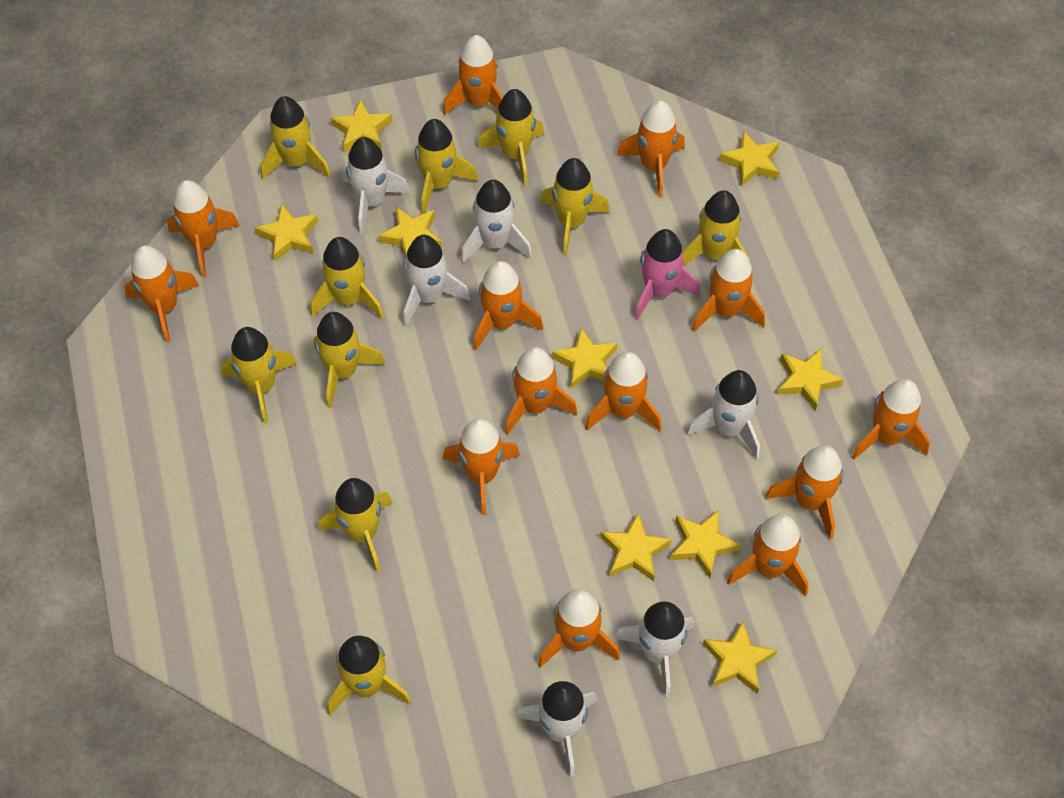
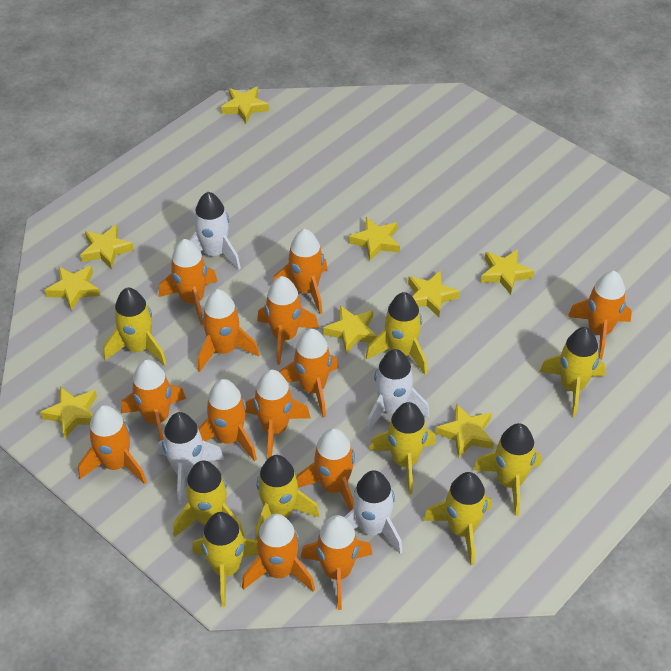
pink rocket: 1 -> 0
white rocket: 6 -> 4
yellow rocket: 10 -> 9

